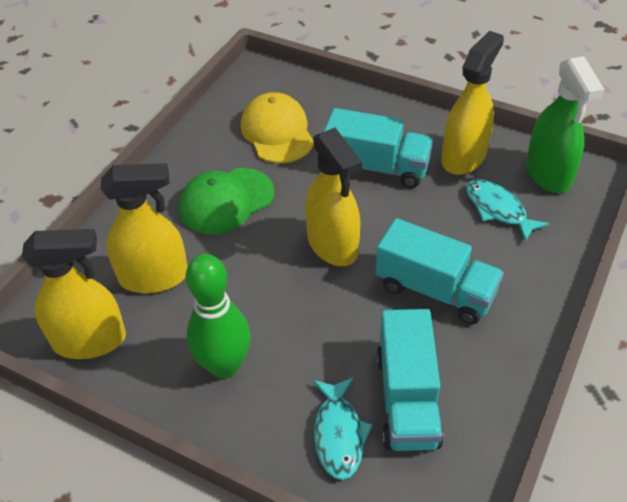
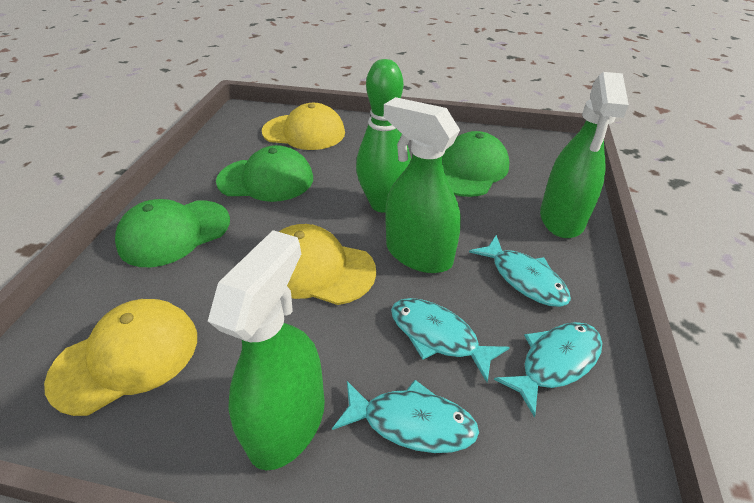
green cap: 1 -> 3
green spray bottle: 1 -> 3
turquoise fish: 2 -> 4
turquoise truck: 3 -> 0
yellow cap: 1 -> 3
yellow spray bottle: 4 -> 0

